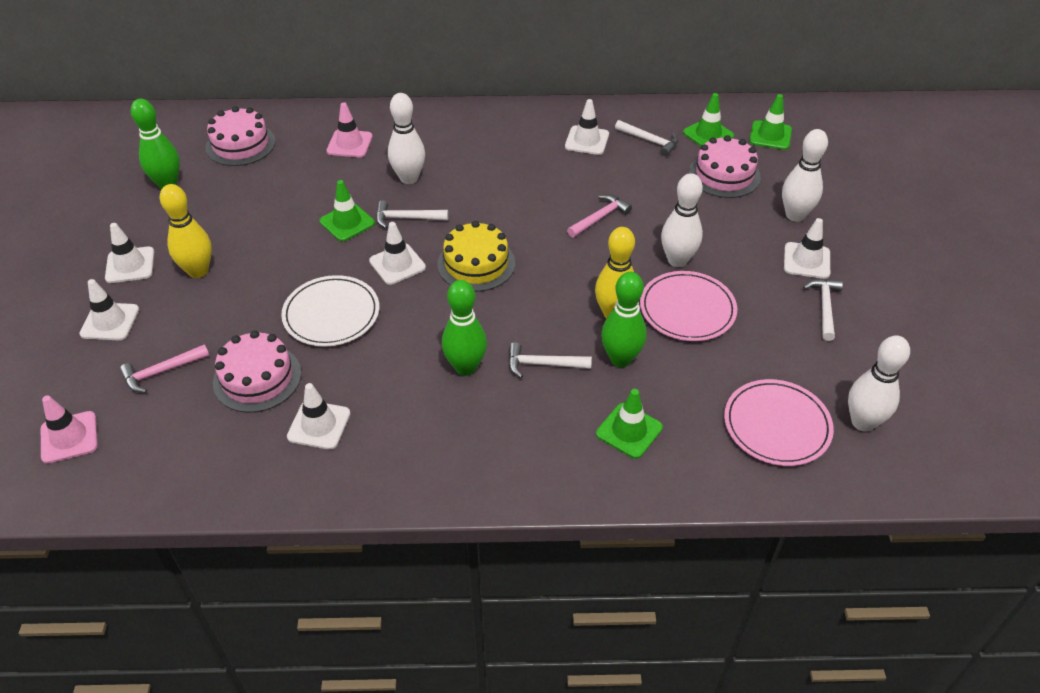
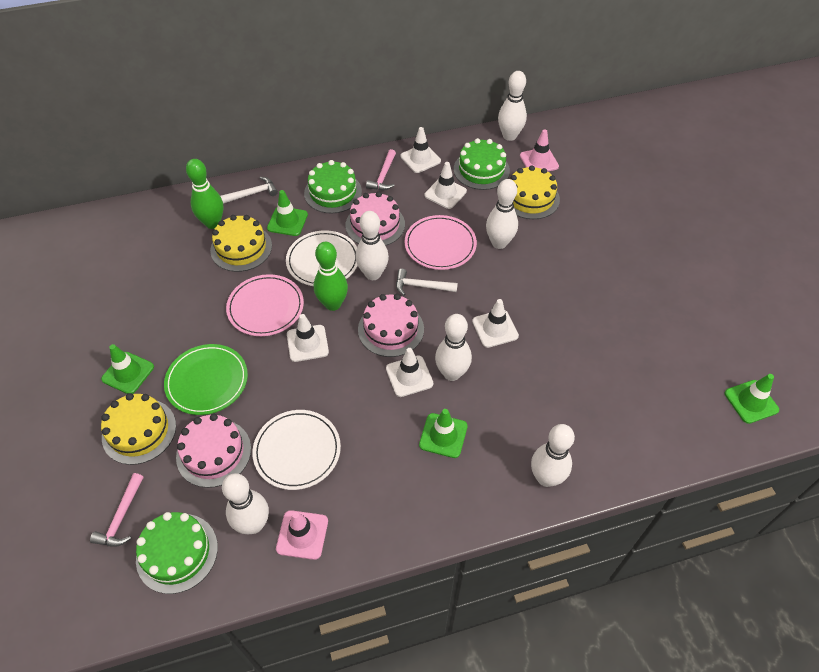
green bowling pin: 3 -> 2
green cake: 0 -> 3
green plate: 0 -> 1
white bowling pin: 4 -> 6
white hammer: 4 -> 2
white plate: 1 -> 2
white traffic cone: 6 -> 5
yellow bowling pin: 2 -> 0
yellow cake: 1 -> 3

